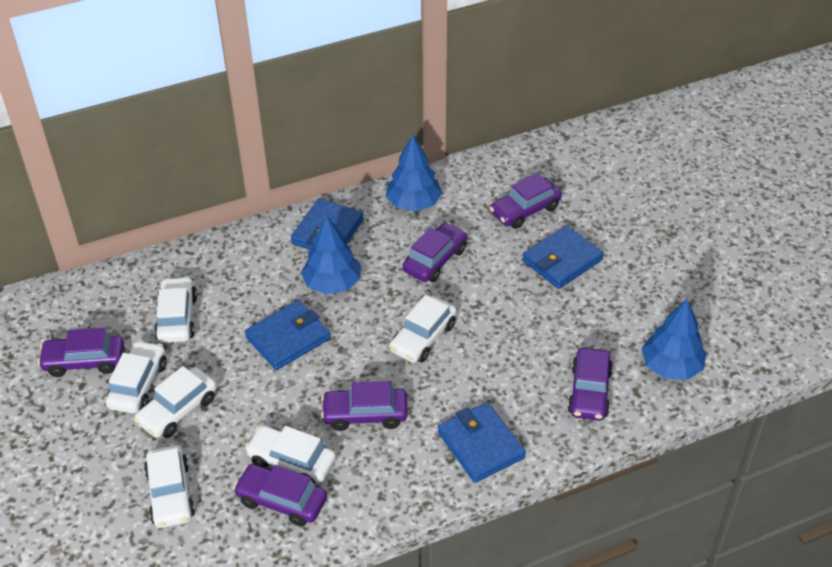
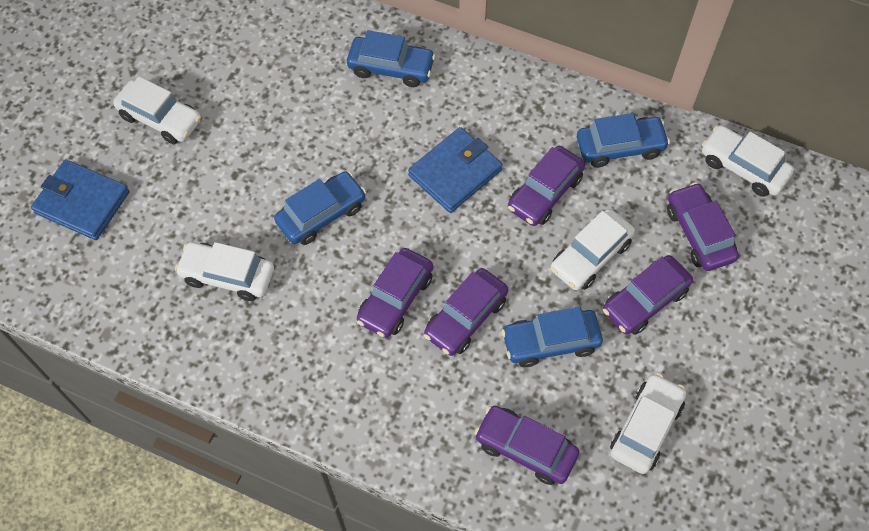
blue car: 0 -> 4
blue tree: 3 -> 0
blue wallet: 4 -> 2
white car: 6 -> 5

